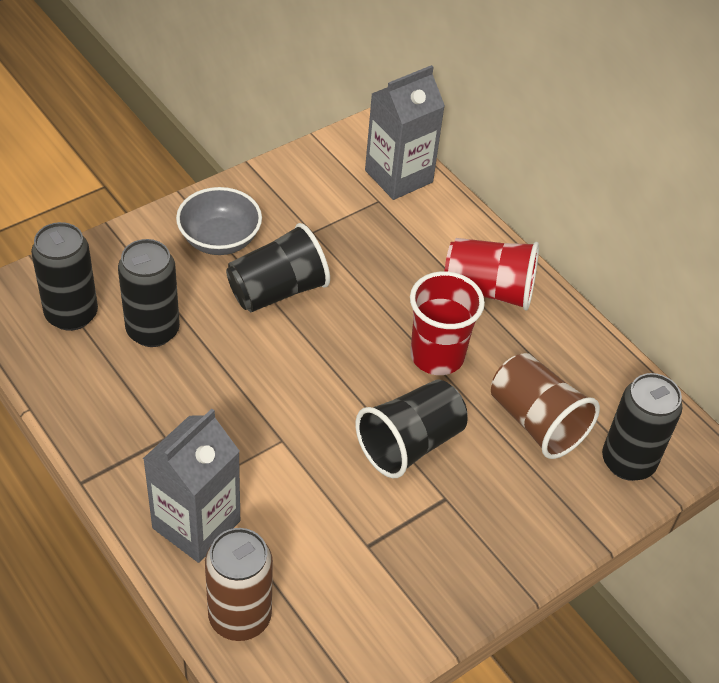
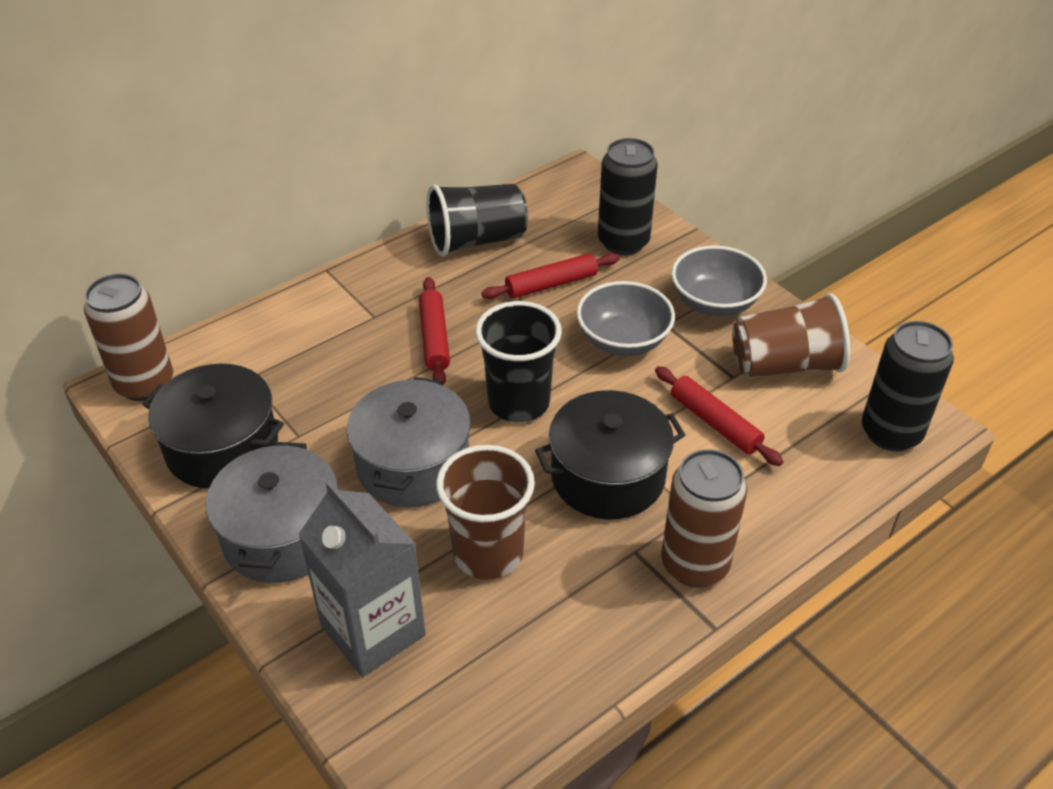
black can: 3 -> 2
black pot: 0 -> 2
brown can: 1 -> 2
brown cup: 1 -> 2
grey bowl: 1 -> 2
grey carton: 2 -> 1
grey pot: 0 -> 2
red cup: 2 -> 0
red rolling pin: 0 -> 3

